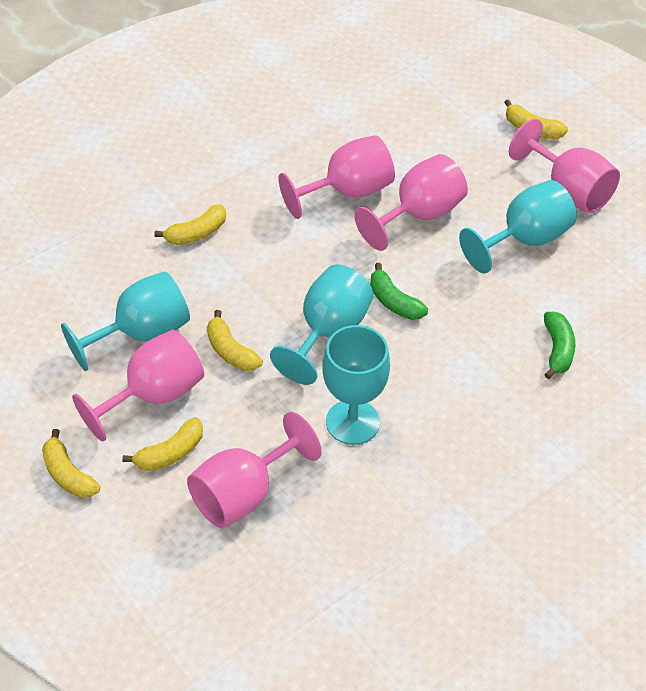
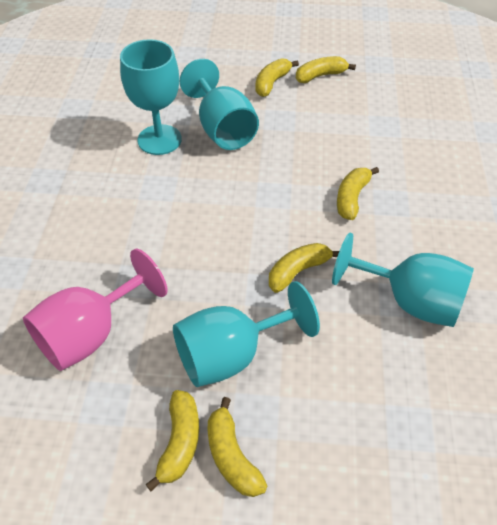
green banana: 2 -> 0
pink goblet: 5 -> 1
yellow banana: 5 -> 6

